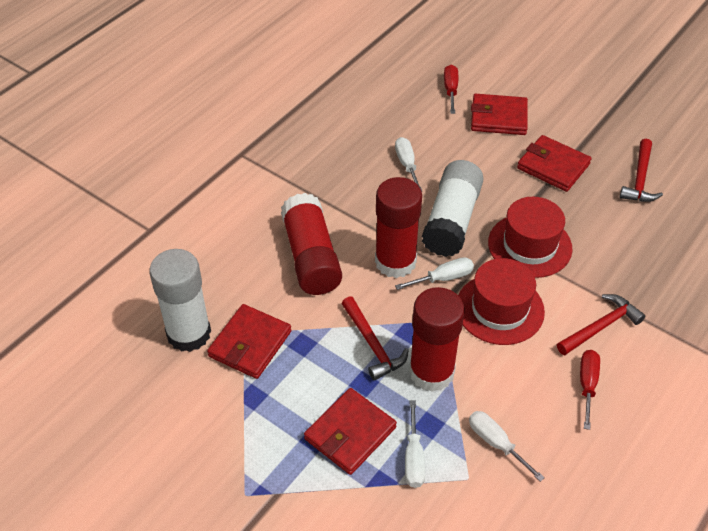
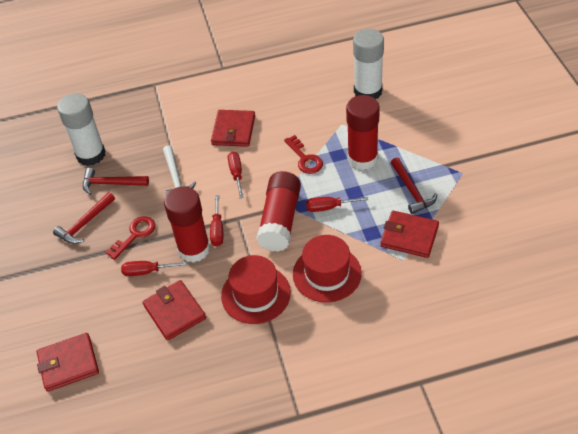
red key: 0 -> 2
red screwdriver: 2 -> 4
white hammer: 0 -> 1
white screwdriver: 4 -> 0

